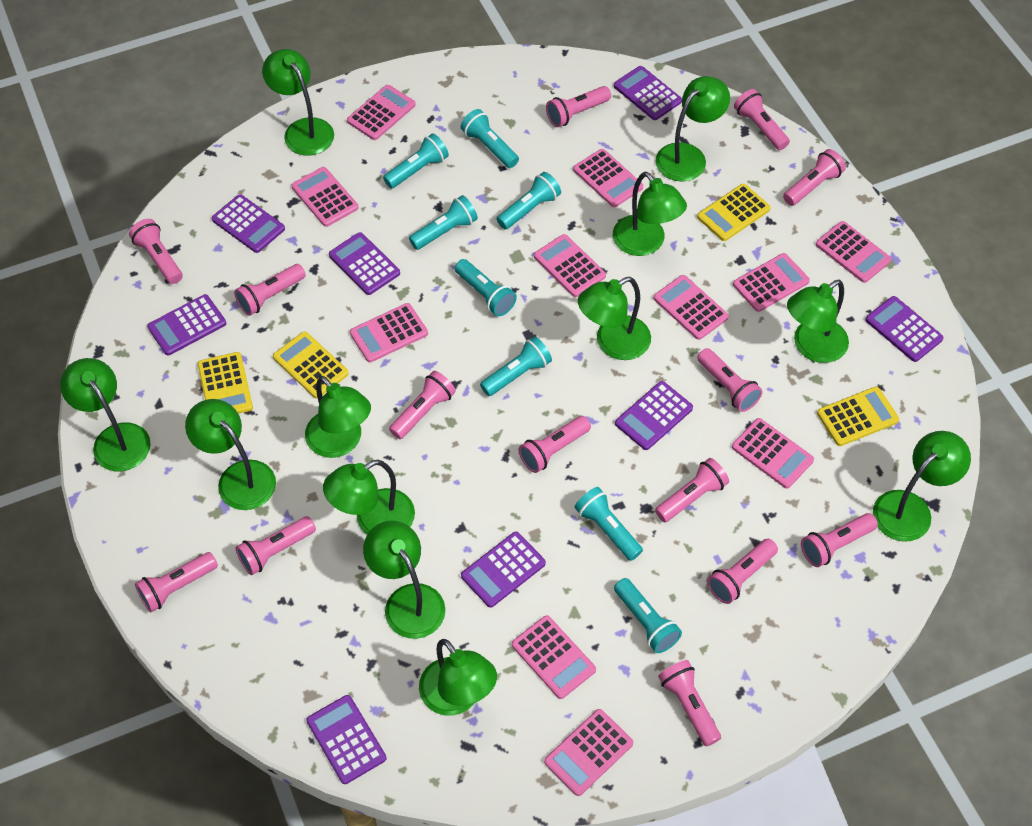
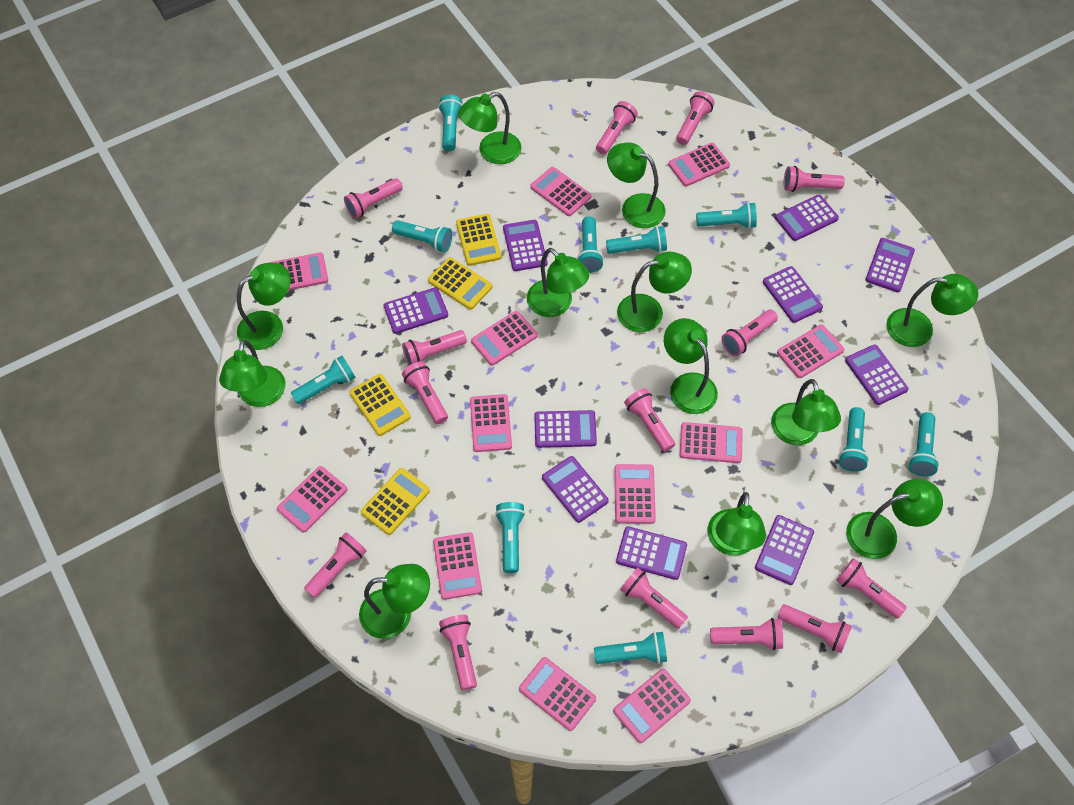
pink calculator: 11 -> 12
purple calculator: 8 -> 10
turquoise flashlight: 8 -> 10

